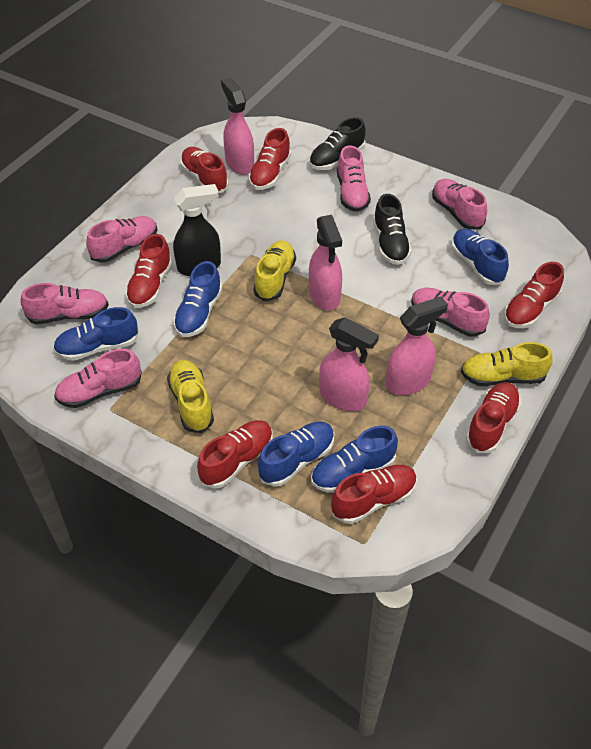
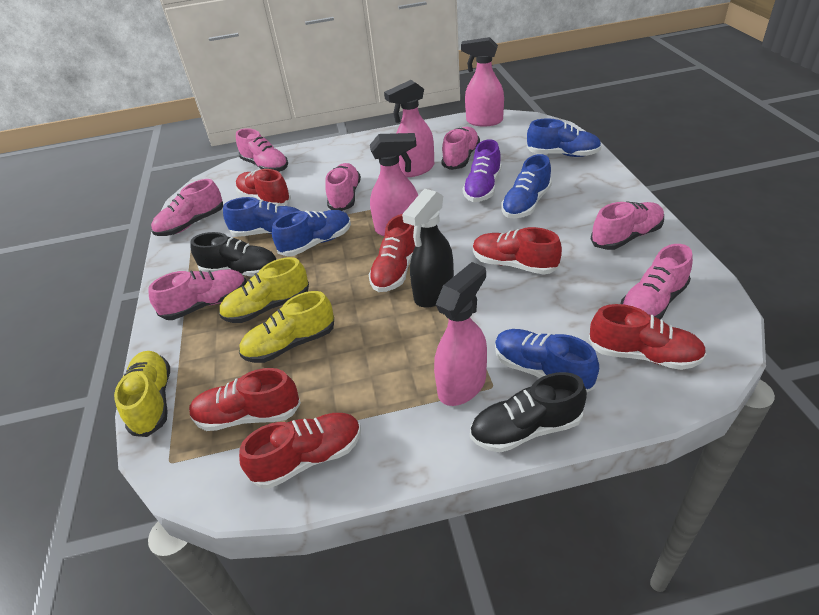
pink shoe: 6 -> 7
purple shoe: 0 -> 1
red shoe: 7 -> 6

